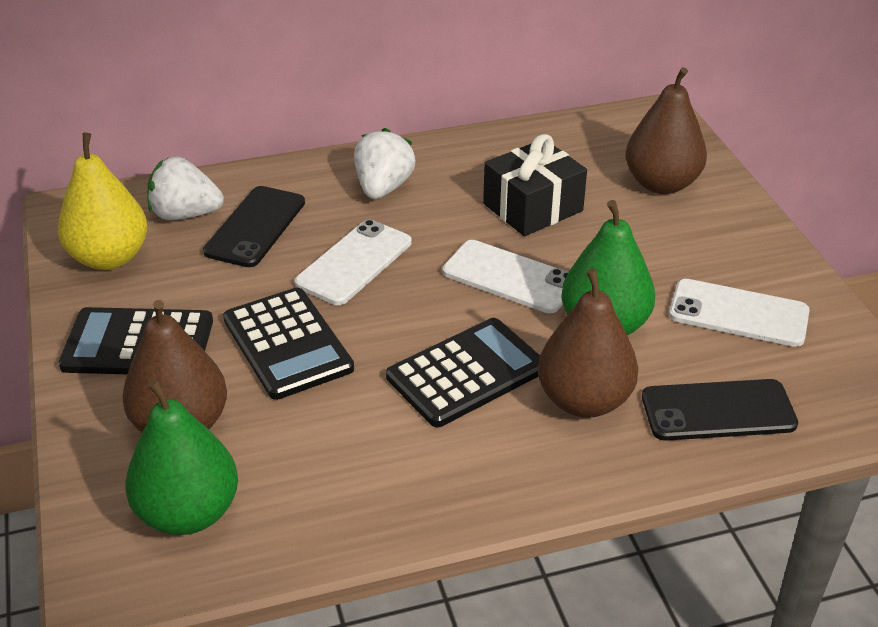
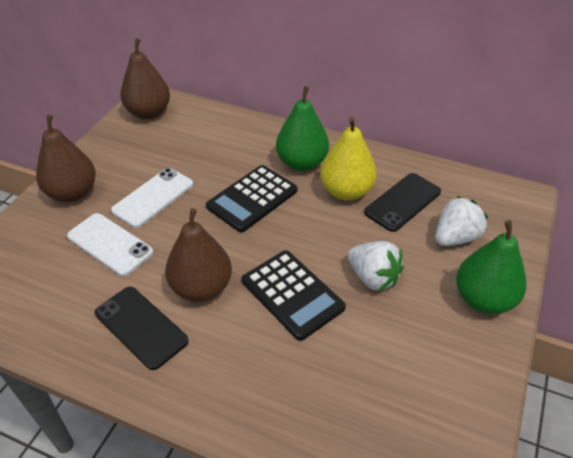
black calculator: 3 -> 2
black gift: 1 -> 0
white phone: 3 -> 2

